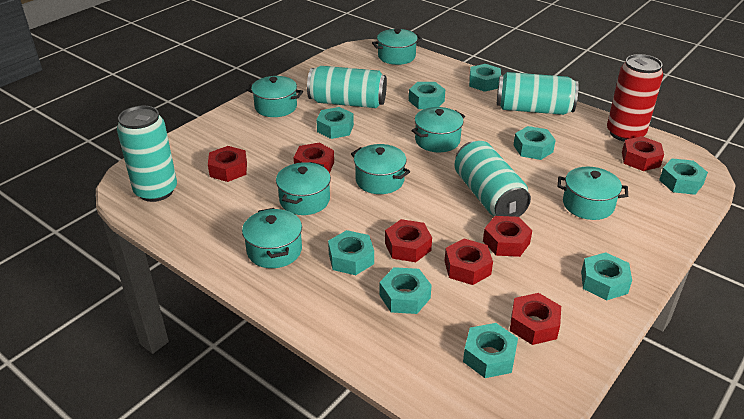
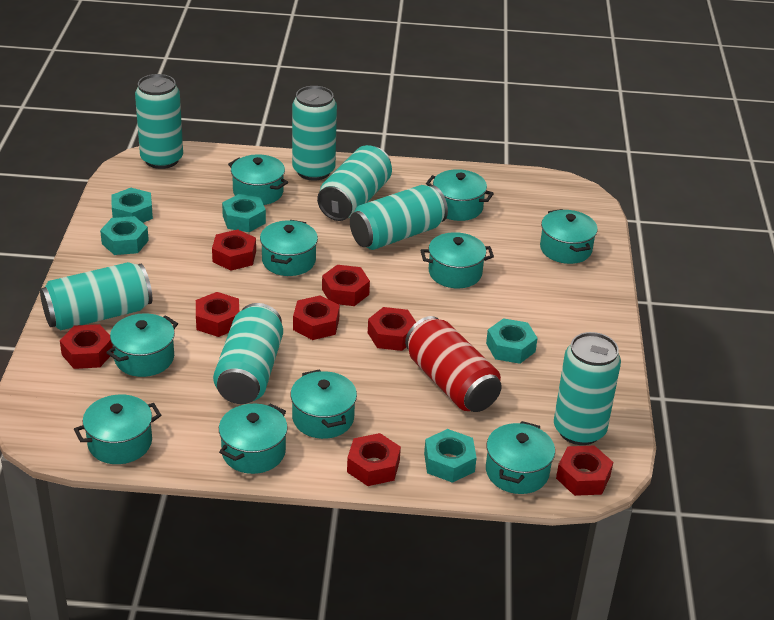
red nut: 7 -> 8
turquoise can: 4 -> 7
turquoise nut: 9 -> 5
turquoise pot: 7 -> 10

